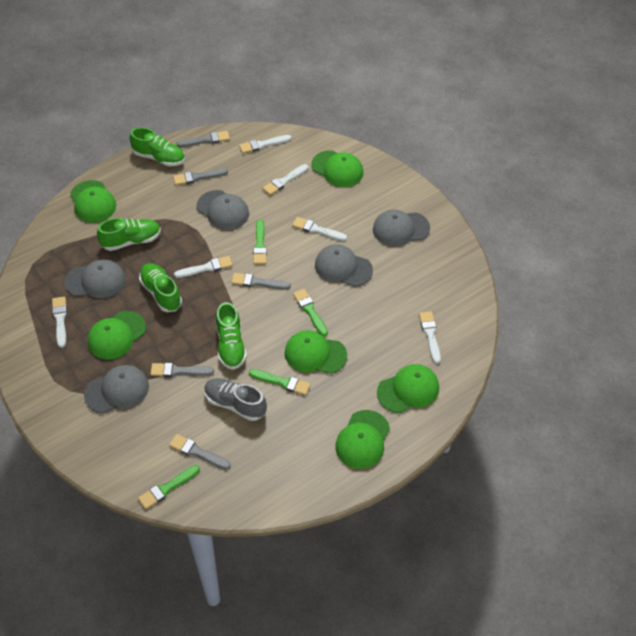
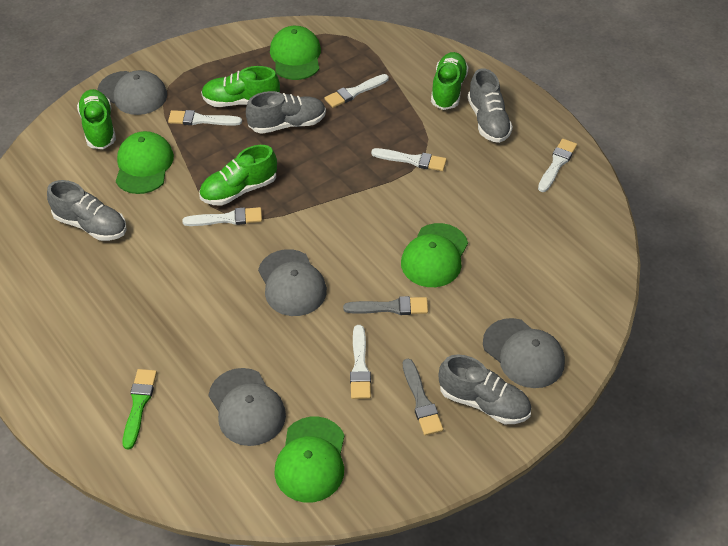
green brush: 4 -> 1
green cap: 6 -> 4
grey brush: 5 -> 2
grey cap: 5 -> 4
grey shoe: 1 -> 4

